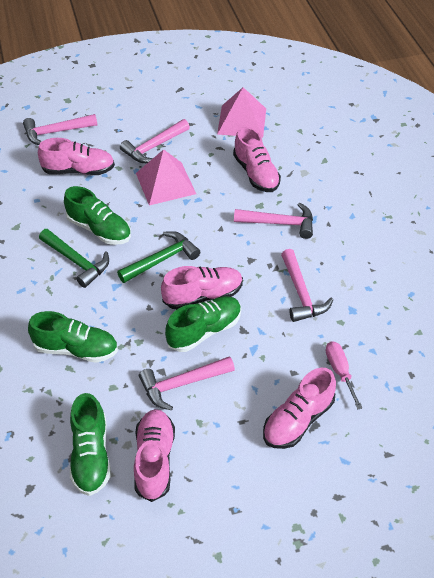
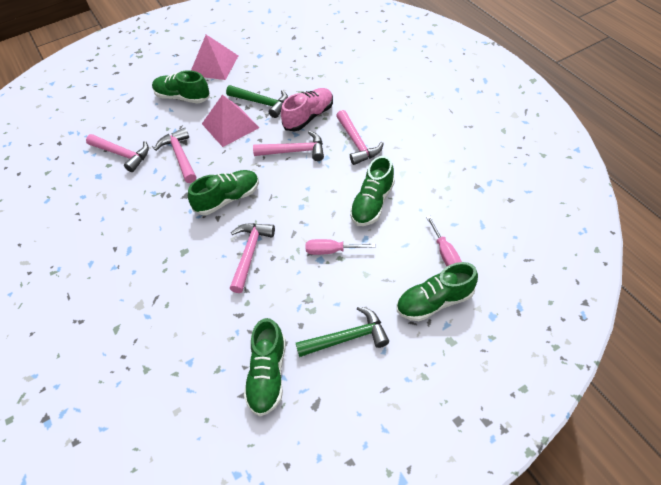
green shoe: 4 -> 5
pink screwdriver: 1 -> 2
pink shoe: 5 -> 1

